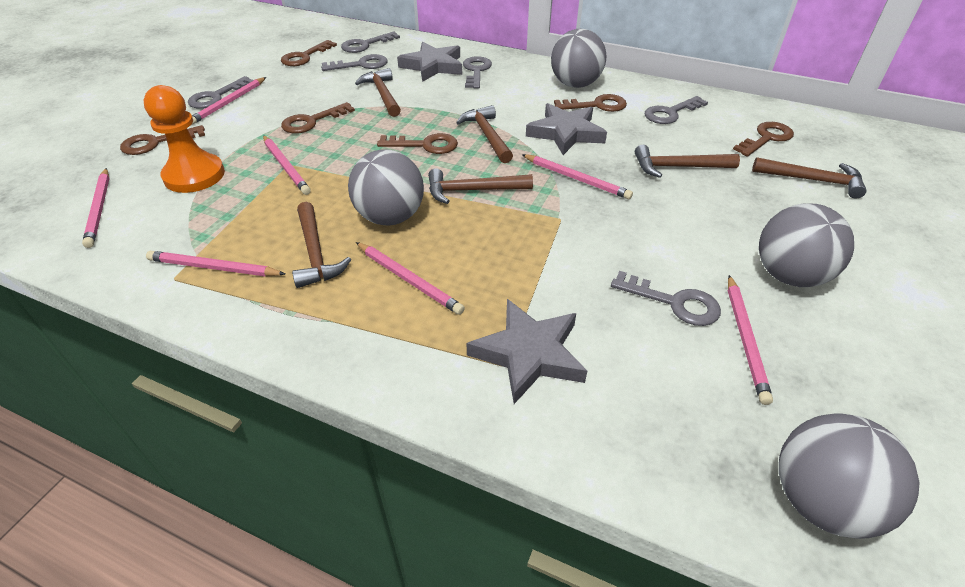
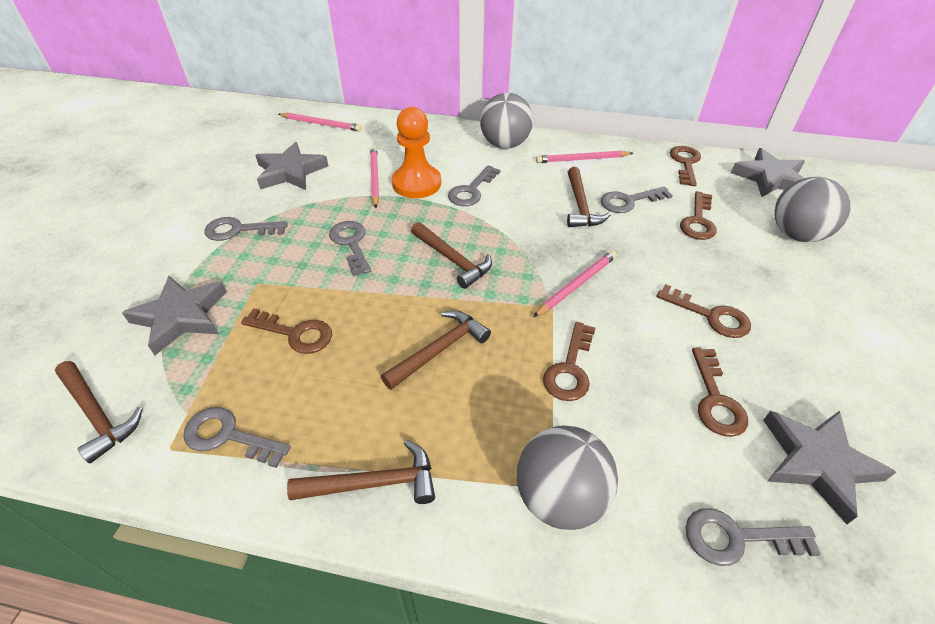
brown hammer: 6 -> 5
grey ball: 4 -> 3
grey star: 3 -> 4
pink pencil: 7 -> 4

